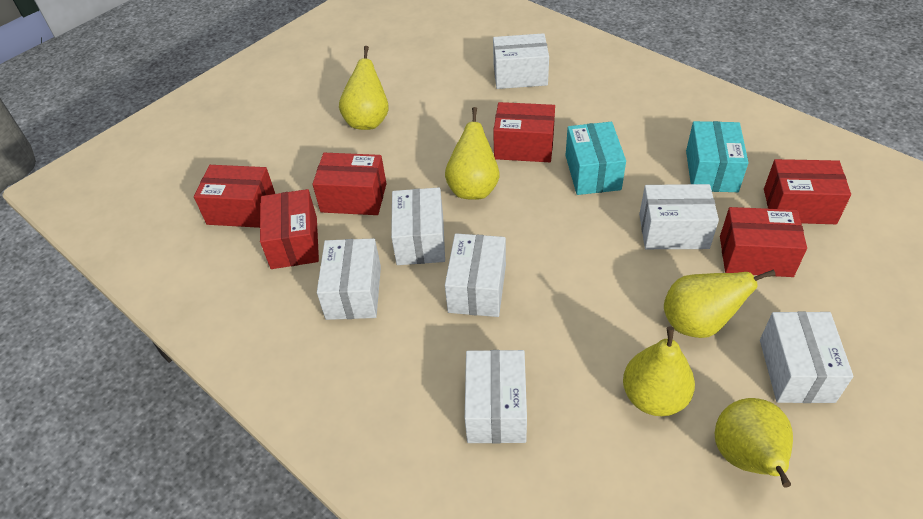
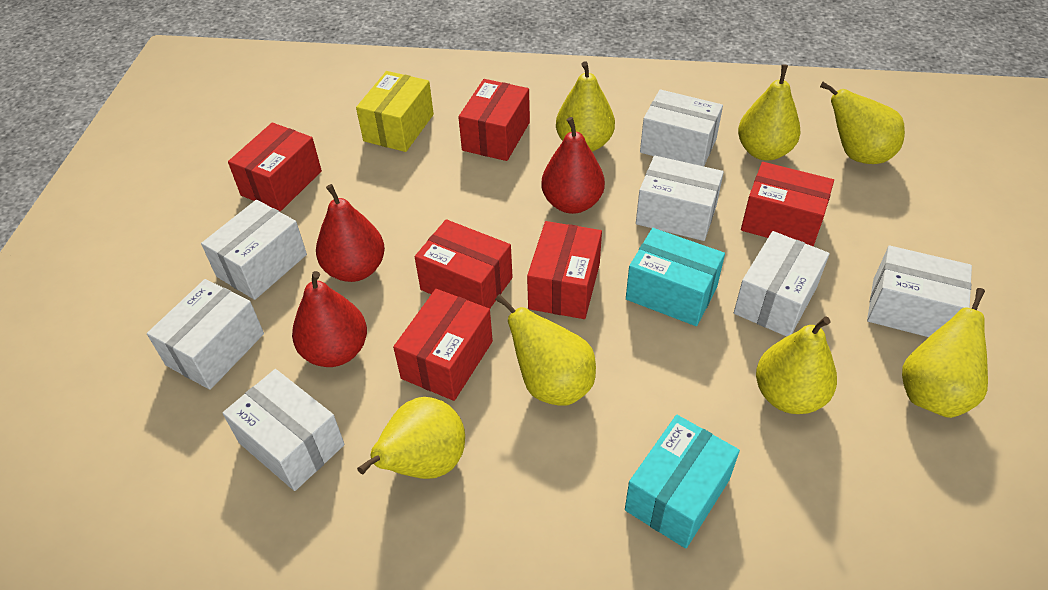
red pear: 0 -> 3
yellow box: 0 -> 1
yellow pear: 5 -> 7

